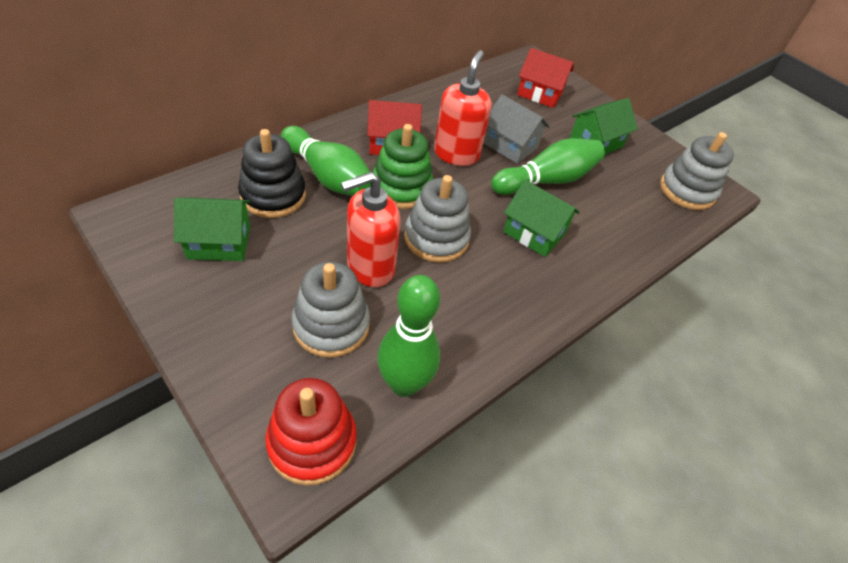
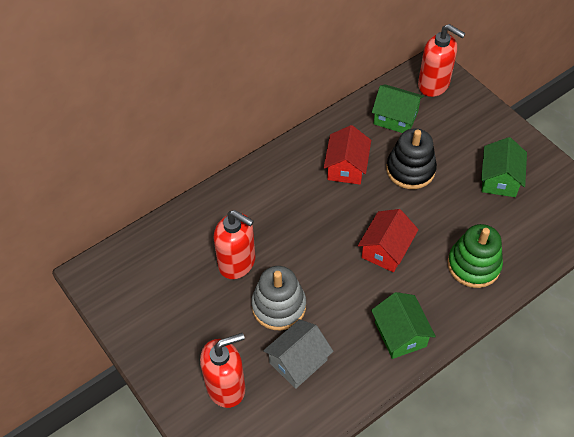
green bowling pin: 3 -> 0
grey stacking toy: 3 -> 1
red soap dispenser: 2 -> 3
red stacking toy: 1 -> 0

